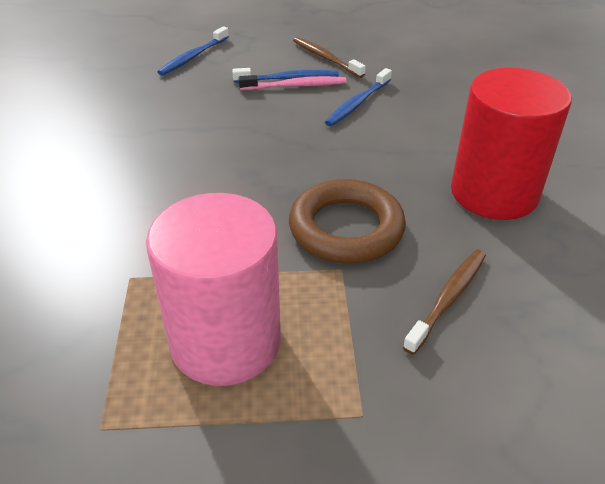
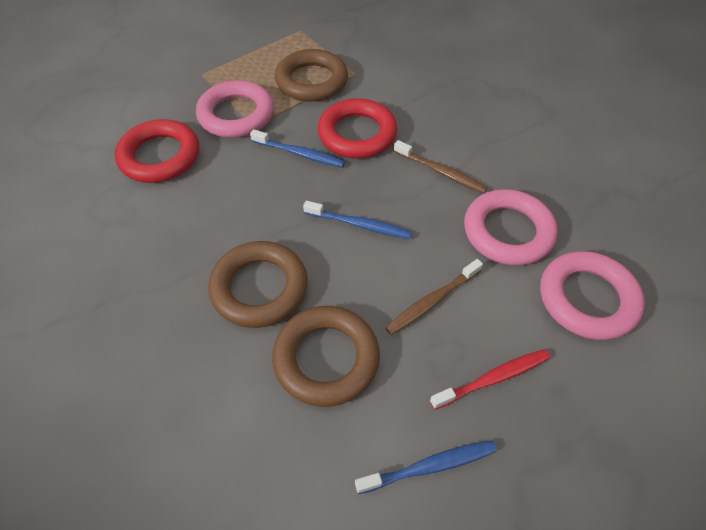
brown ring: 1 -> 3
pink cylinder: 1 -> 0
pink ring: 0 -> 3
pink toothbrush: 1 -> 0
red cylinder: 1 -> 0
red ring: 0 -> 2
red toothbrush: 0 -> 1

